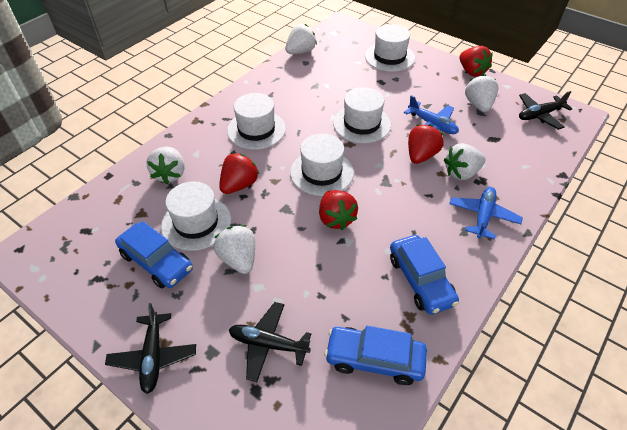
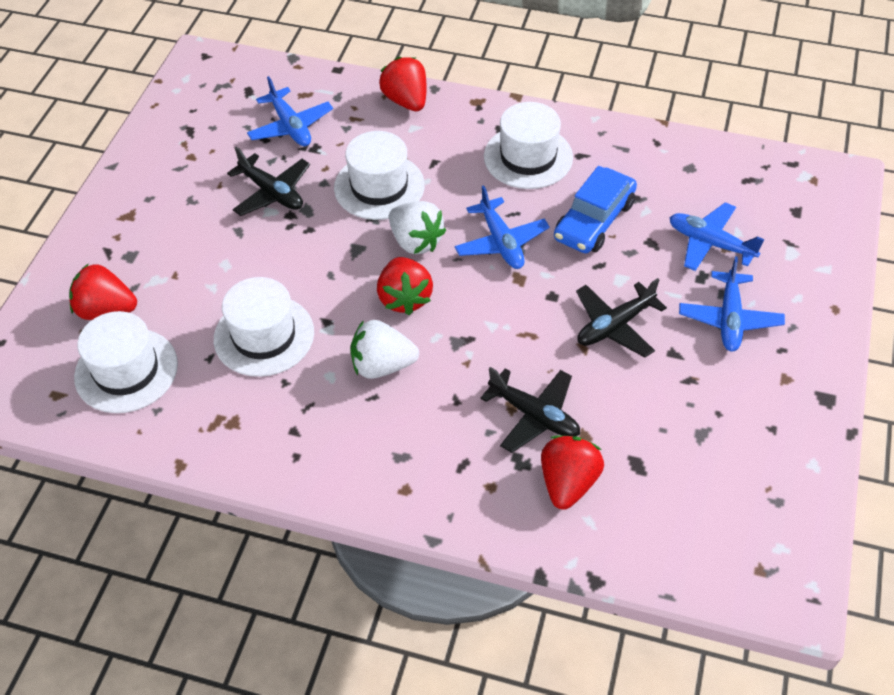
blue car: 3 -> 1
blue plane: 2 -> 4
white hat: 5 -> 4
white strawberry: 5 -> 2

